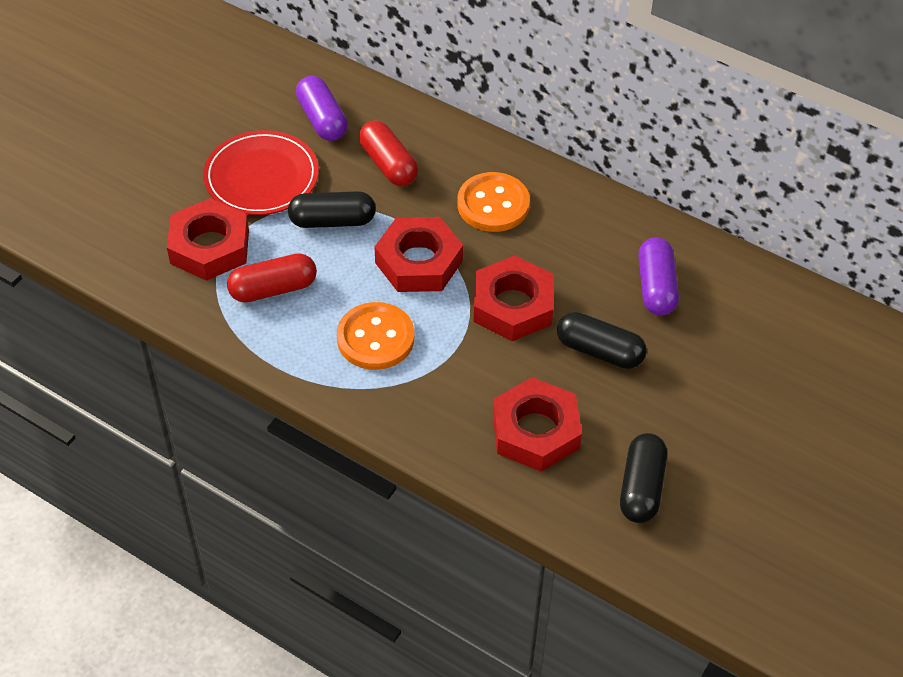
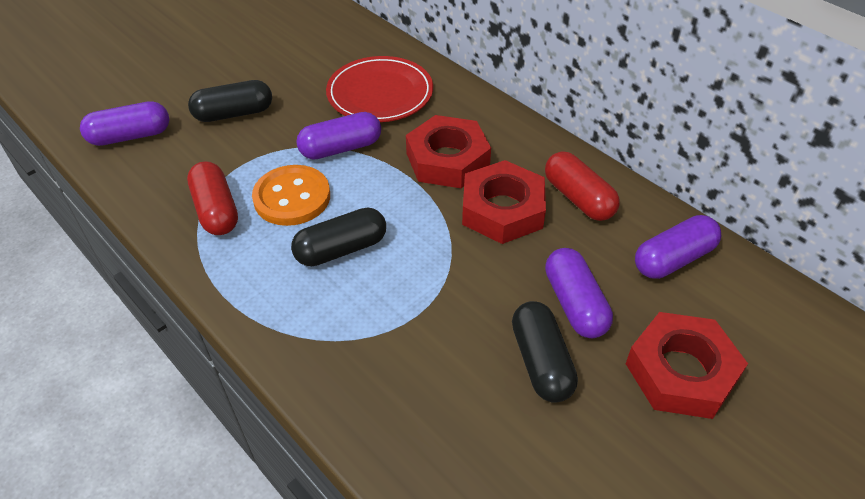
orange button: 2 -> 1
purple capsule: 2 -> 4
red nut: 4 -> 3

